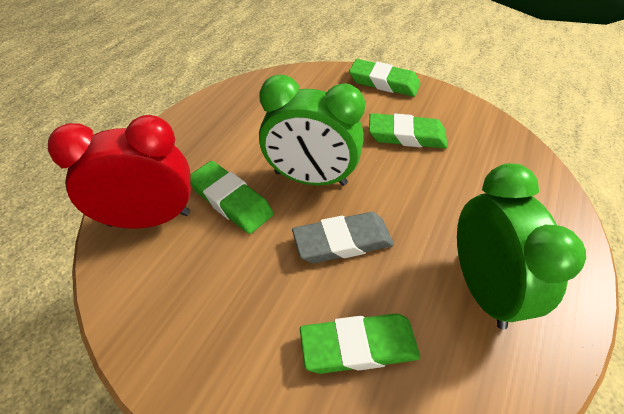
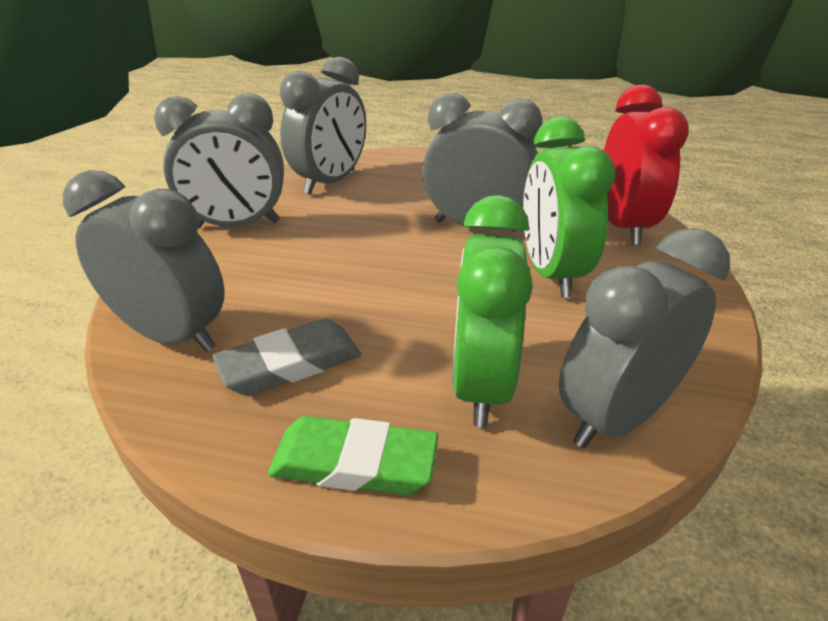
green eraser: 4 -> 1
grey clock: 0 -> 5

